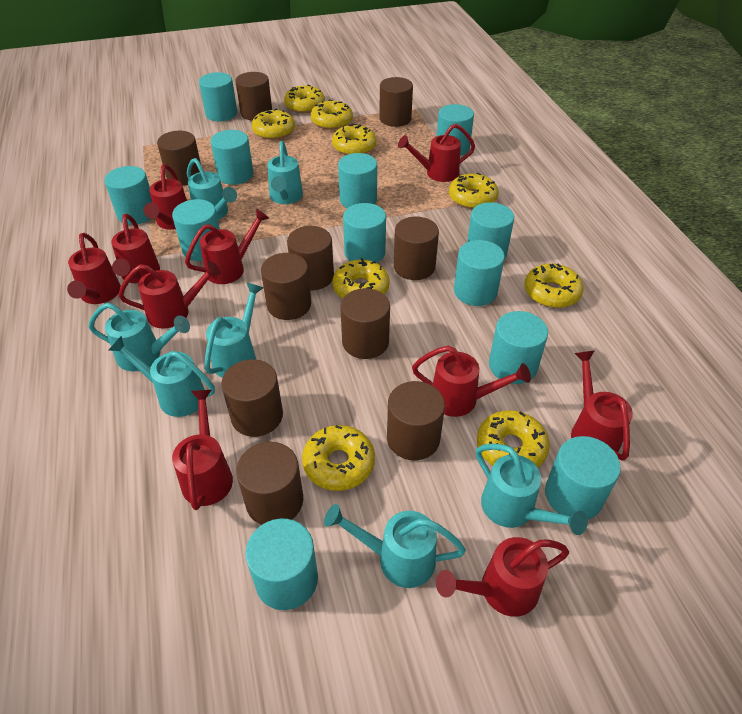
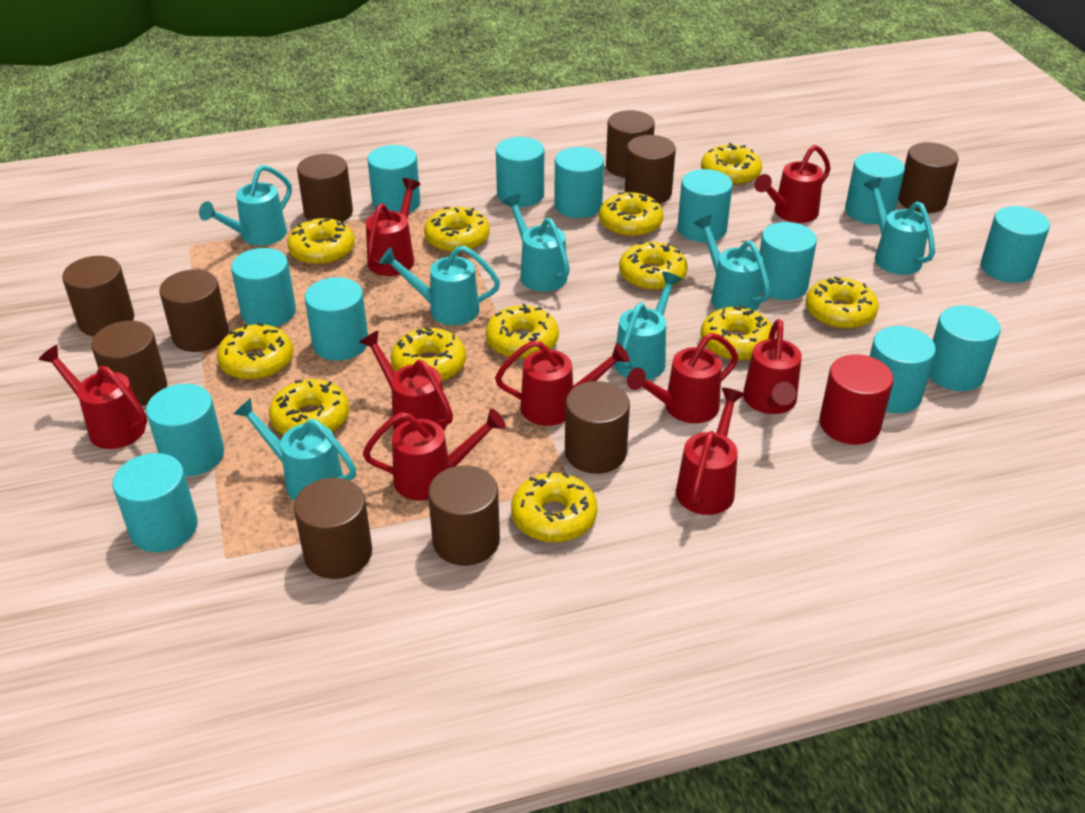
red cylinder: 0 -> 1
red watering can: 10 -> 9
turquoise cylinder: 12 -> 13
yellow donut: 9 -> 12

